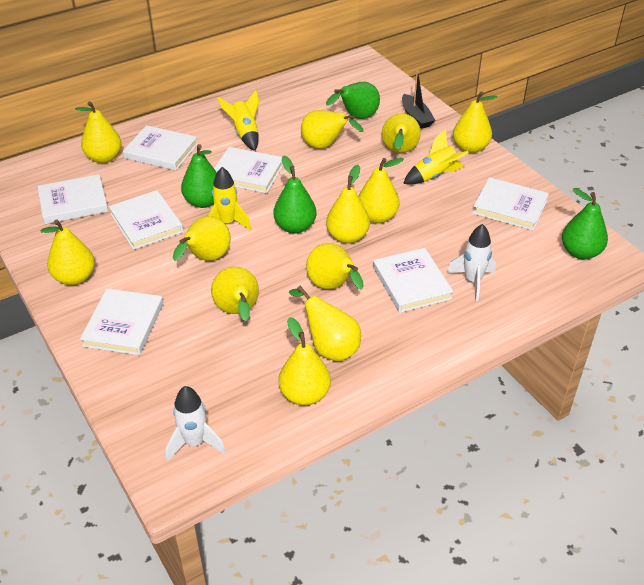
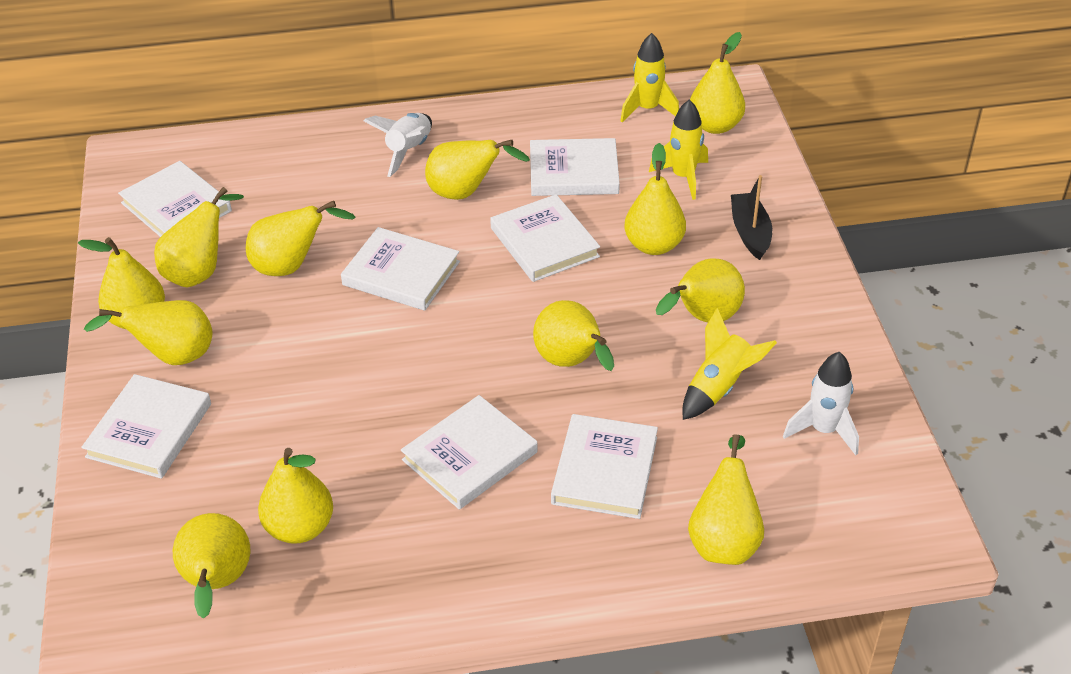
green pear: 4 -> 0

